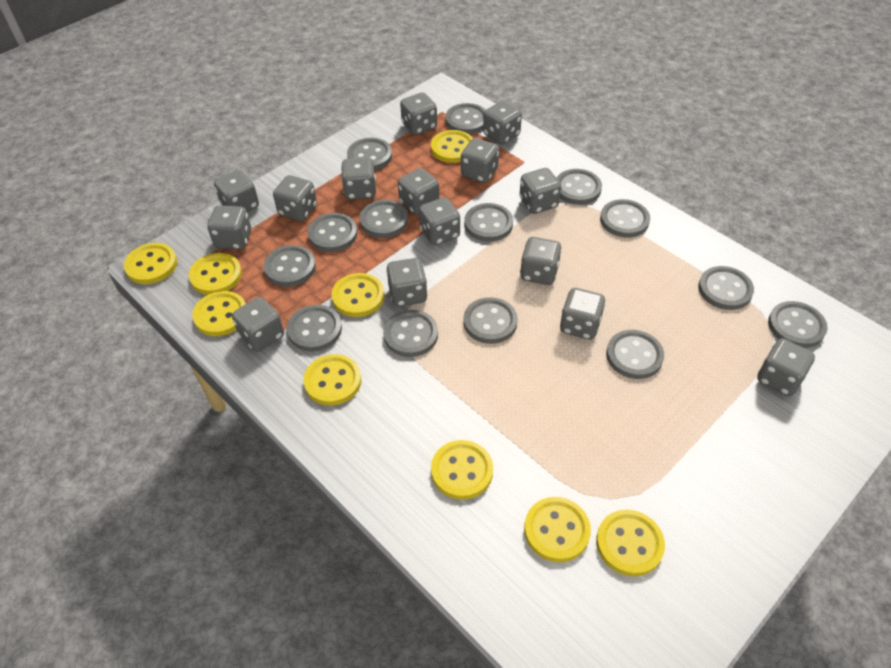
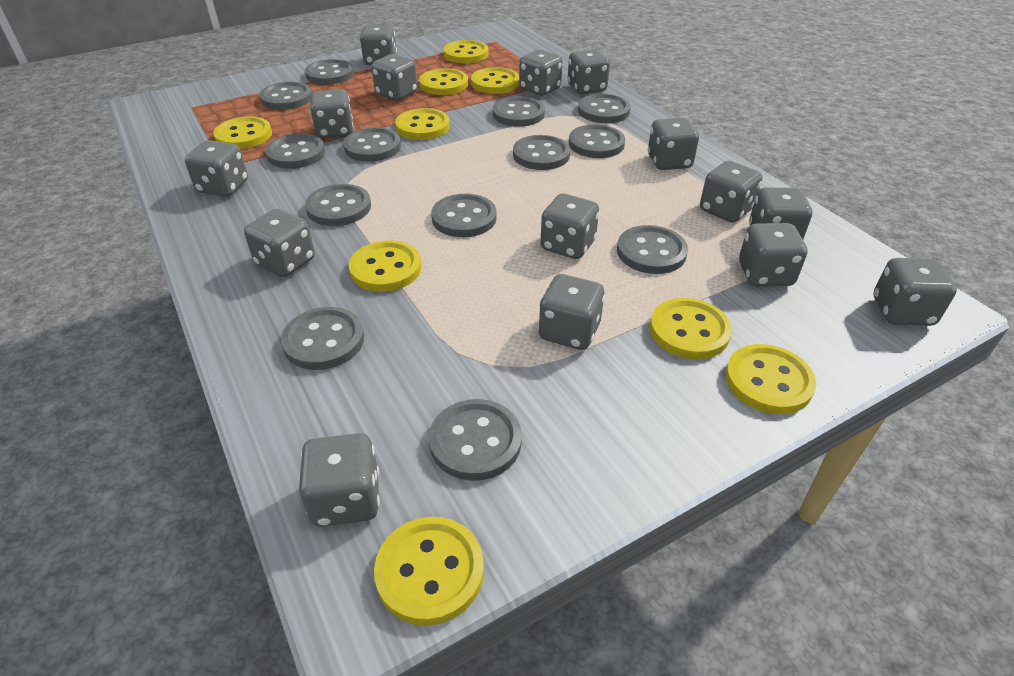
grey button: 14 -> 13

